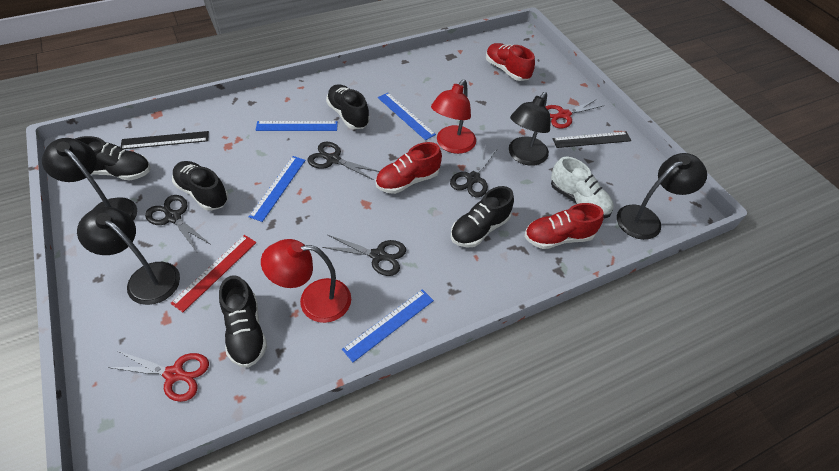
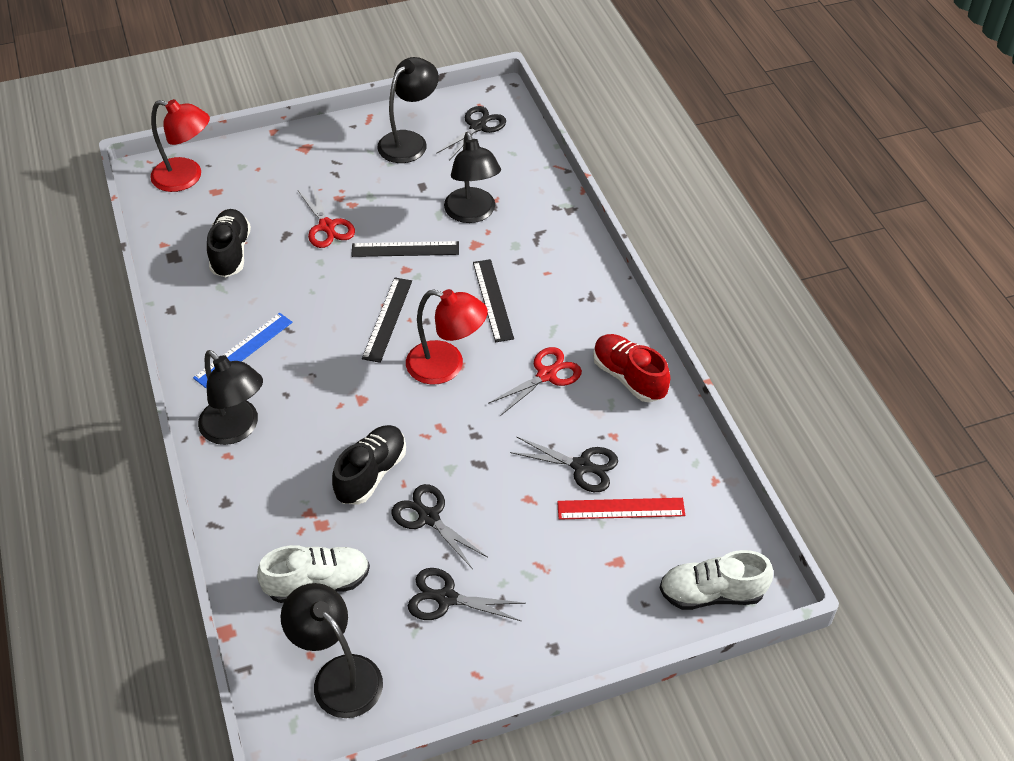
black ruler: 2 -> 3
black shoe: 5 -> 2
blue ruler: 4 -> 1
red shoe: 3 -> 1
white shoe: 1 -> 2

